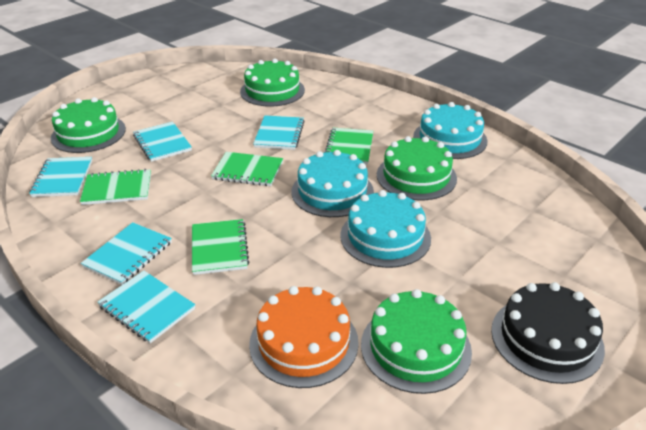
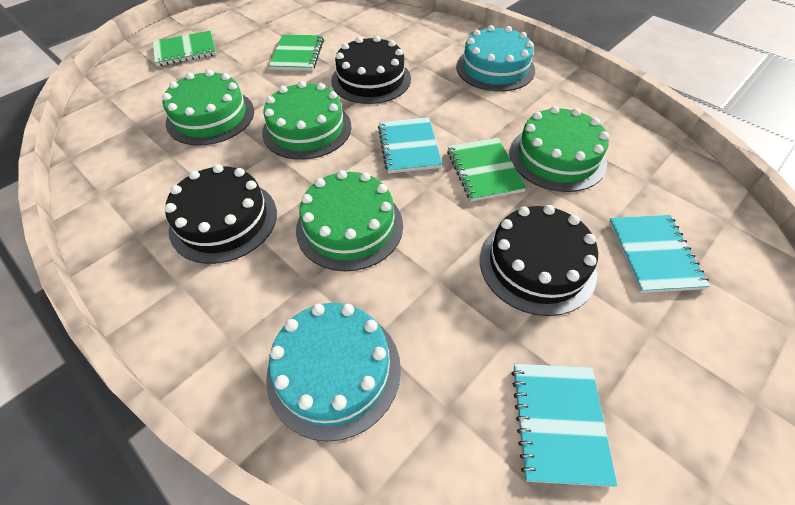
black cake: 1 -> 3
green notebook: 4 -> 3
orange cake: 1 -> 0
turquoise cake: 3 -> 2
turquoise notebook: 5 -> 3

